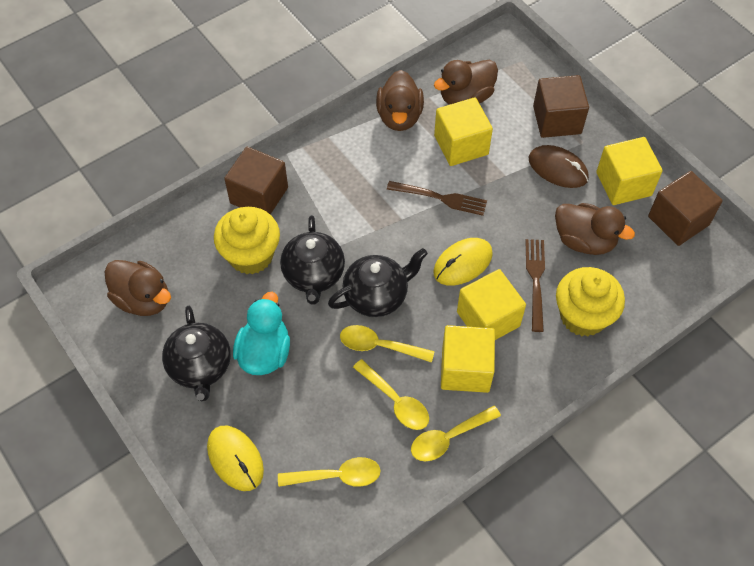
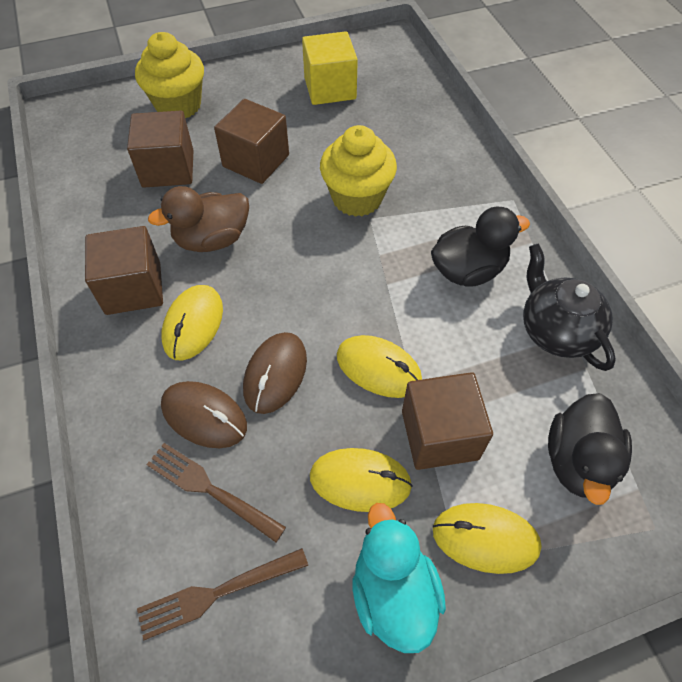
black duck: 0 -> 2
black teapot: 3 -> 1
brown cube: 3 -> 4
brown duck: 4 -> 1
brown mouse: 1 -> 2
yellow cube: 4 -> 1
yellow mouse: 2 -> 4
yellow spoon: 4 -> 0

